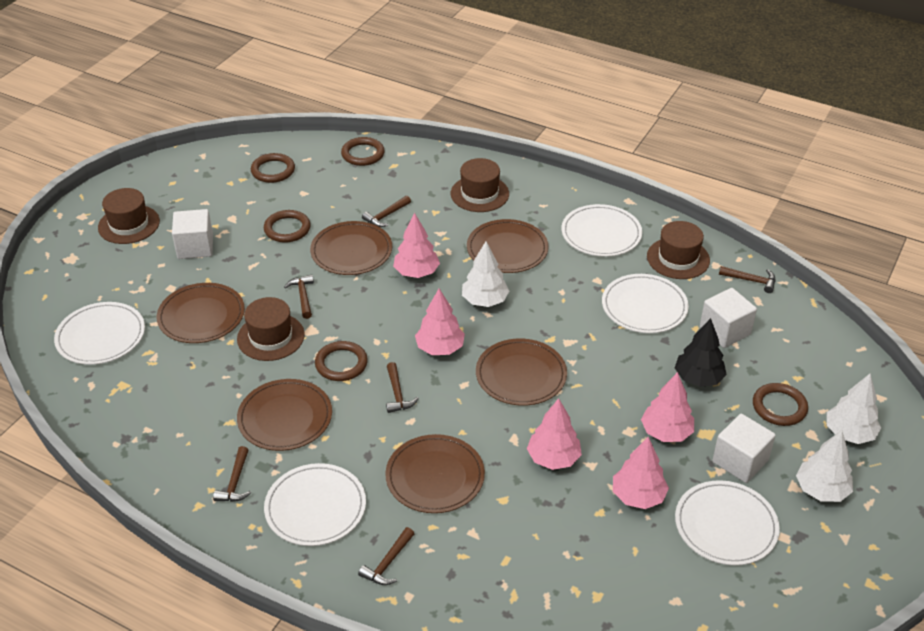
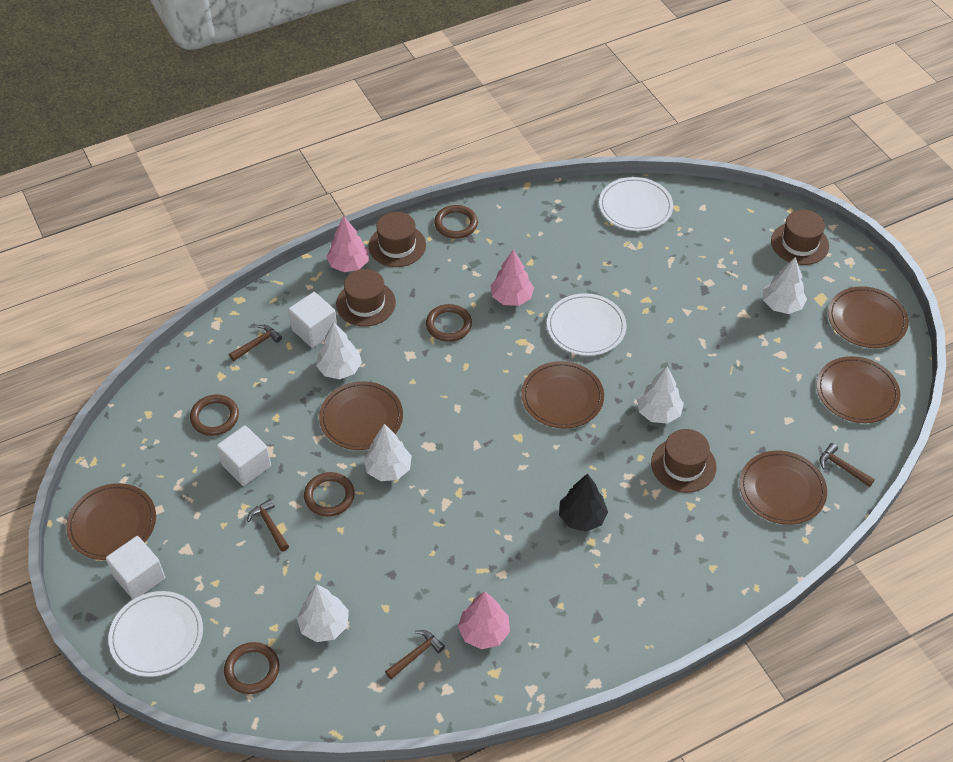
brown hammer: 6 -> 4
pink tree: 5 -> 3
white plate: 5 -> 3
white tree: 3 -> 5

